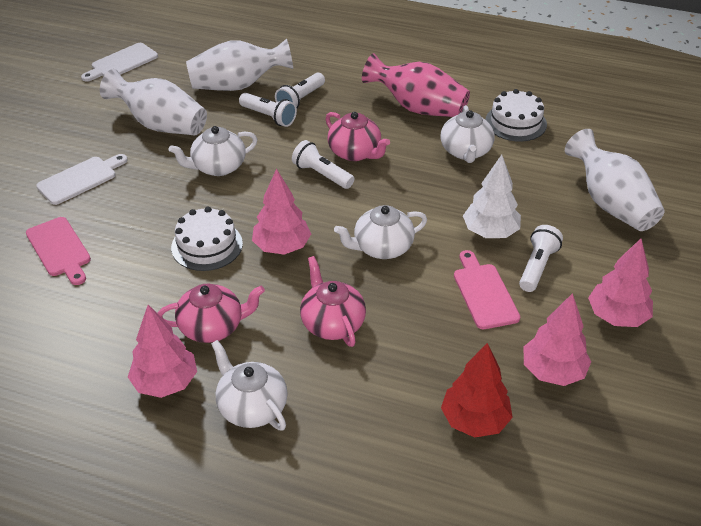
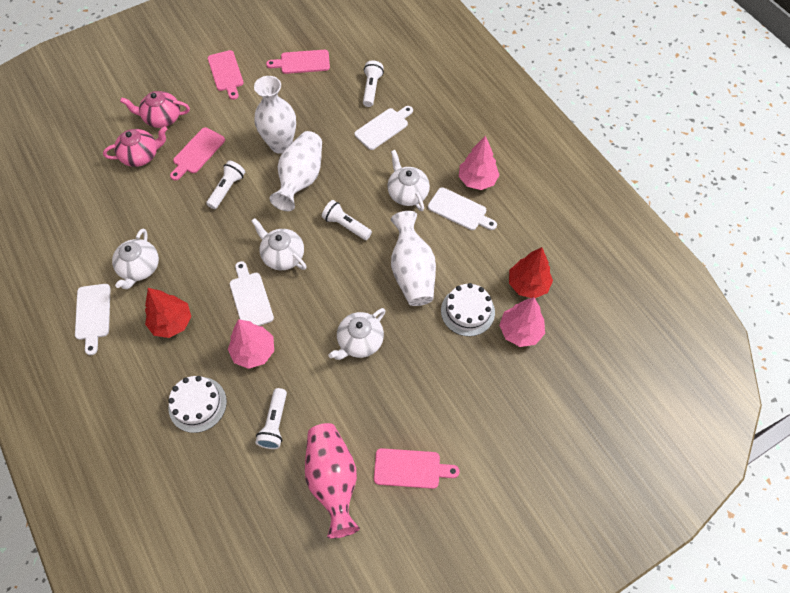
pink cutting board: 2 -> 4
pink teapot: 3 -> 2
pink tree: 4 -> 3
red tree: 1 -> 2
white cutting board: 2 -> 4
white tree: 1 -> 0

